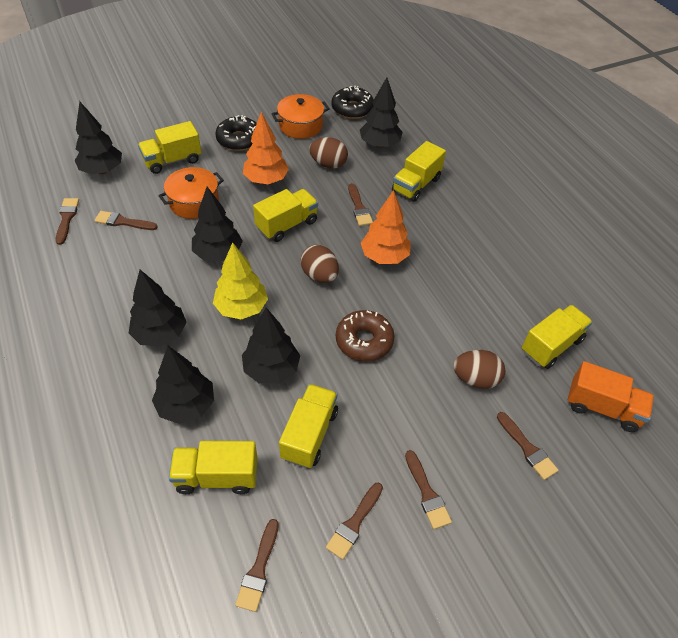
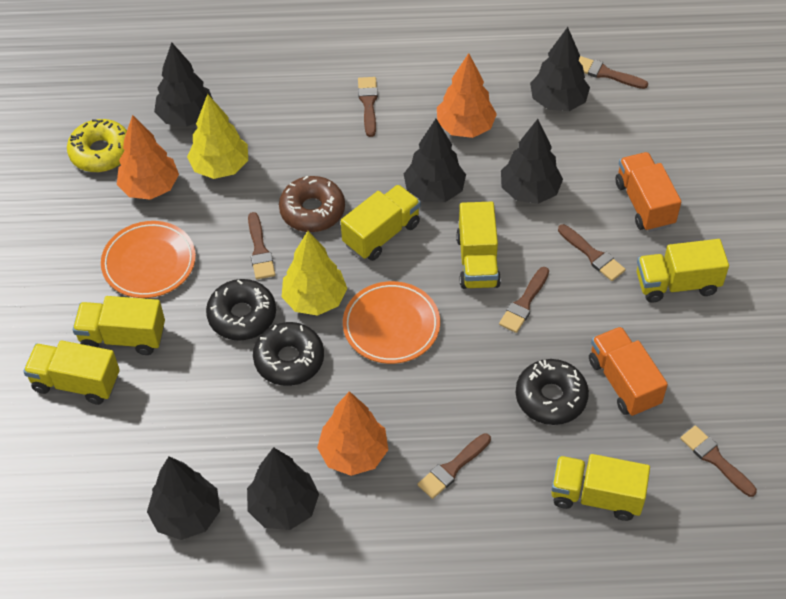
black donut: 2 -> 3
brown egg: 3 -> 0
orange plate: 0 -> 2
orange pot: 2 -> 0
orange tree: 2 -> 3
orange truck: 1 -> 2
yellow donut: 0 -> 1
yellow tree: 1 -> 2

